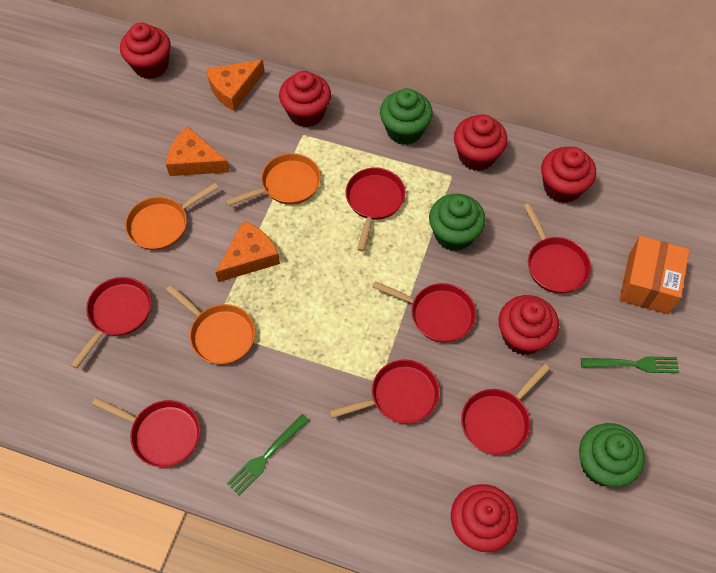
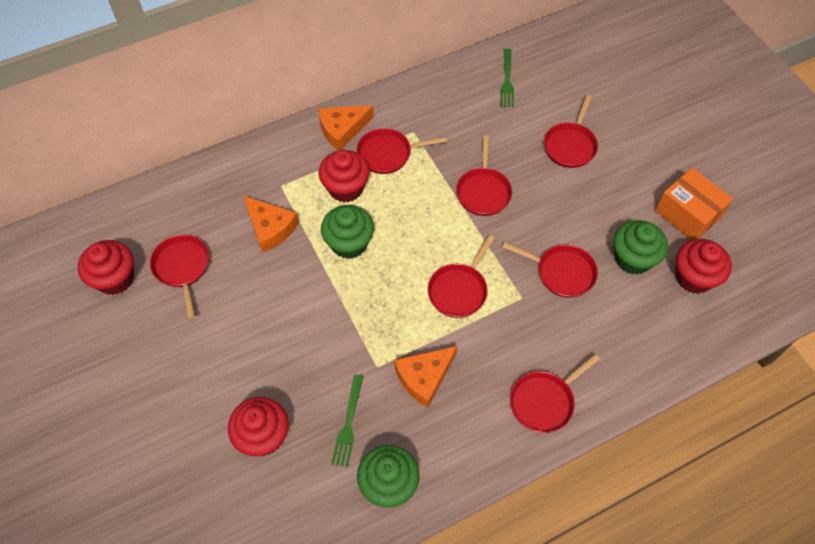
orange pan: 3 -> 0
red cupcake: 6 -> 4

